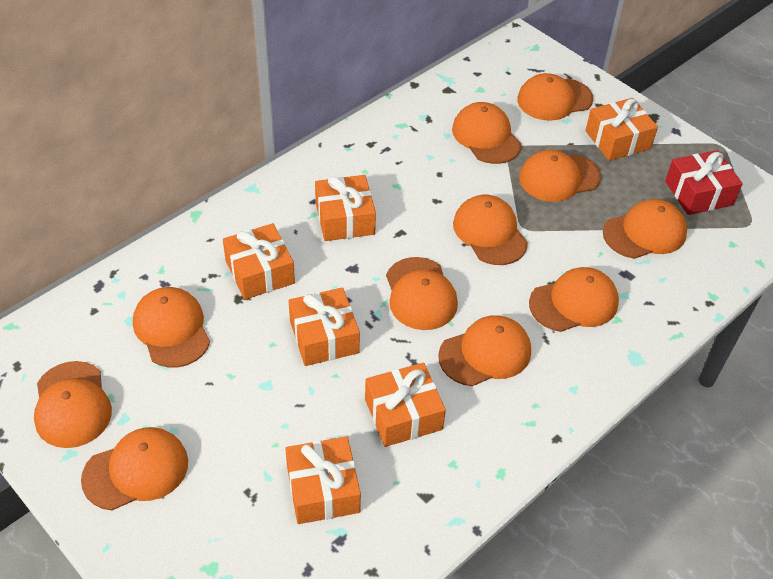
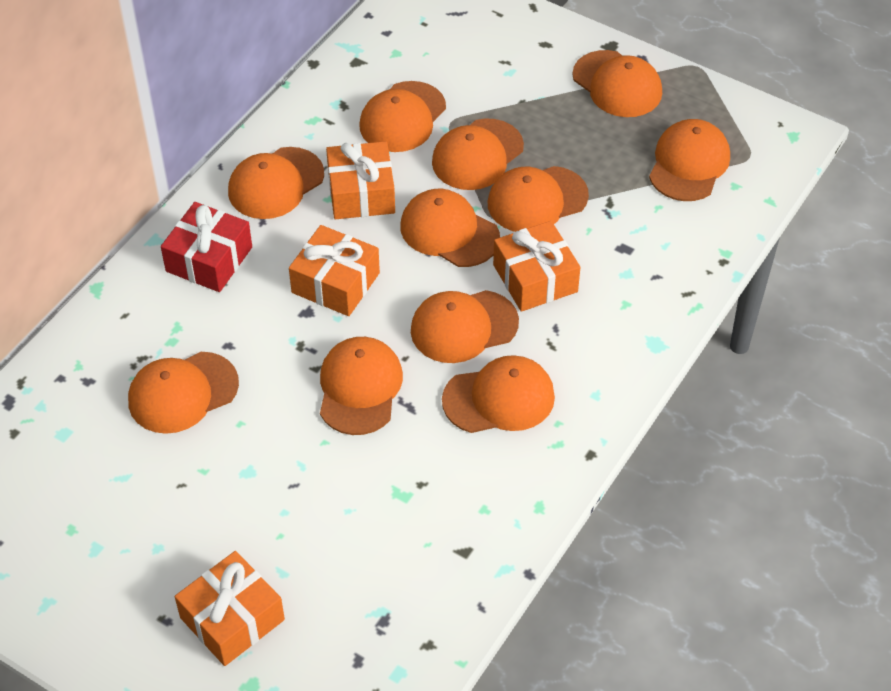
orange gift: 6 -> 4

